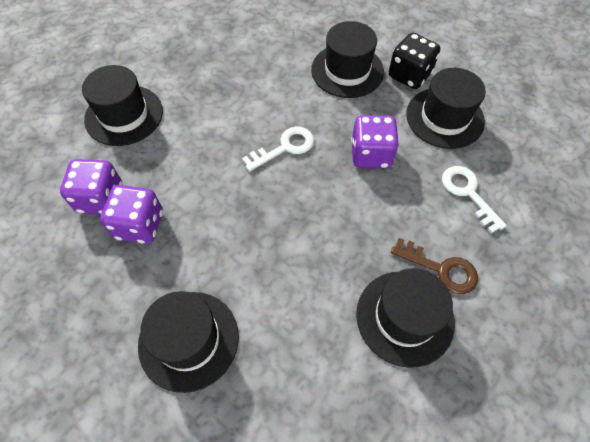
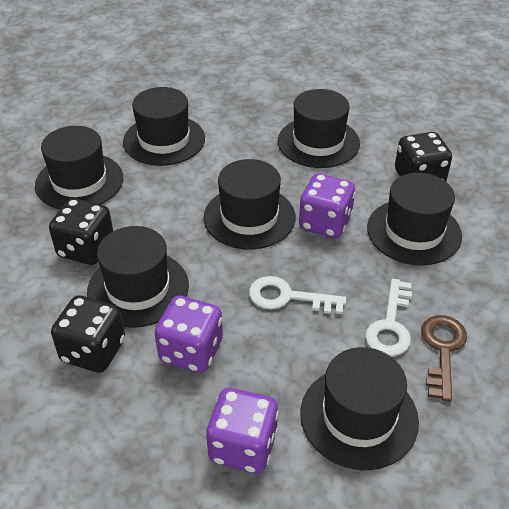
black dice: 1 -> 3
black hat: 5 -> 7

